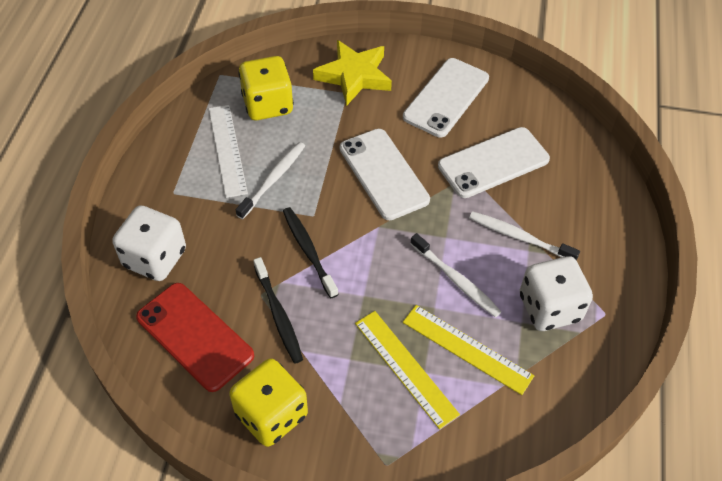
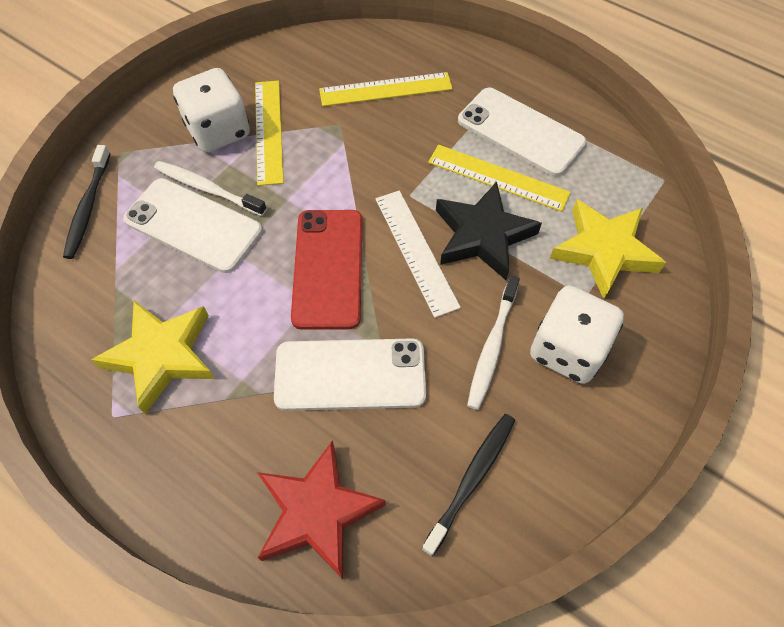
black star: 0 -> 1
red star: 0 -> 1
white toothbrush: 3 -> 2
yellow dice: 2 -> 0
yellow ruler: 2 -> 3
yellow star: 1 -> 2

